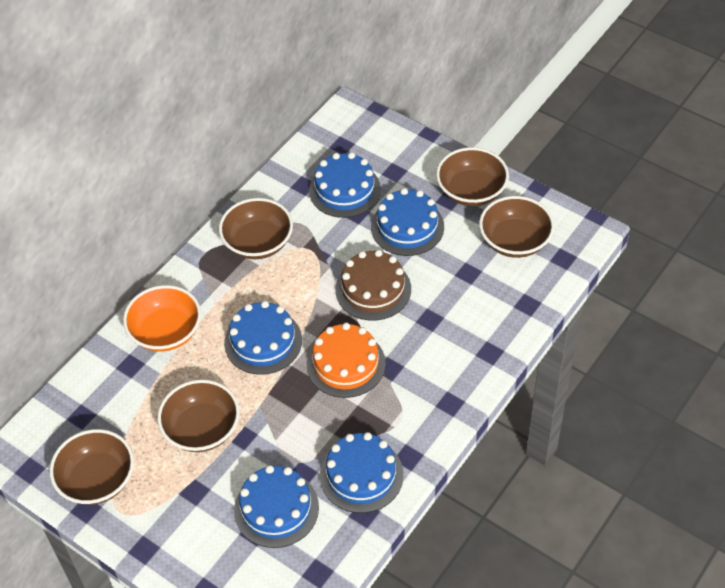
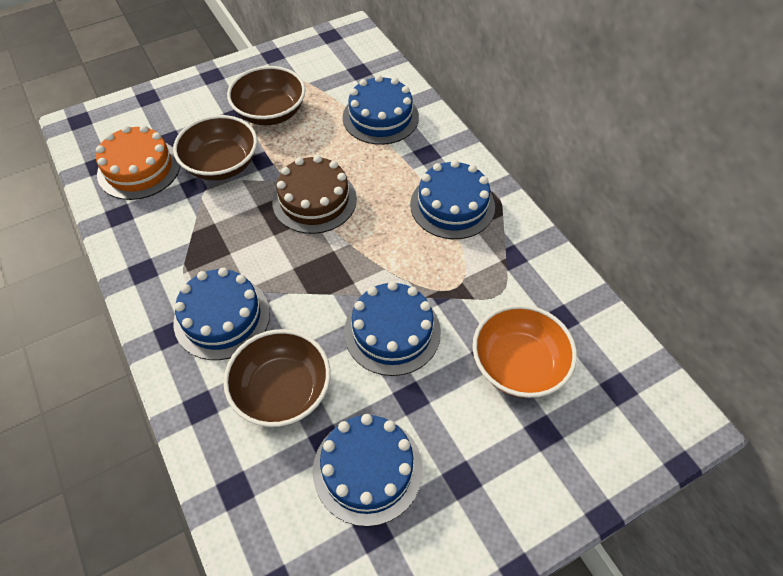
brown bowl: 5 -> 3

